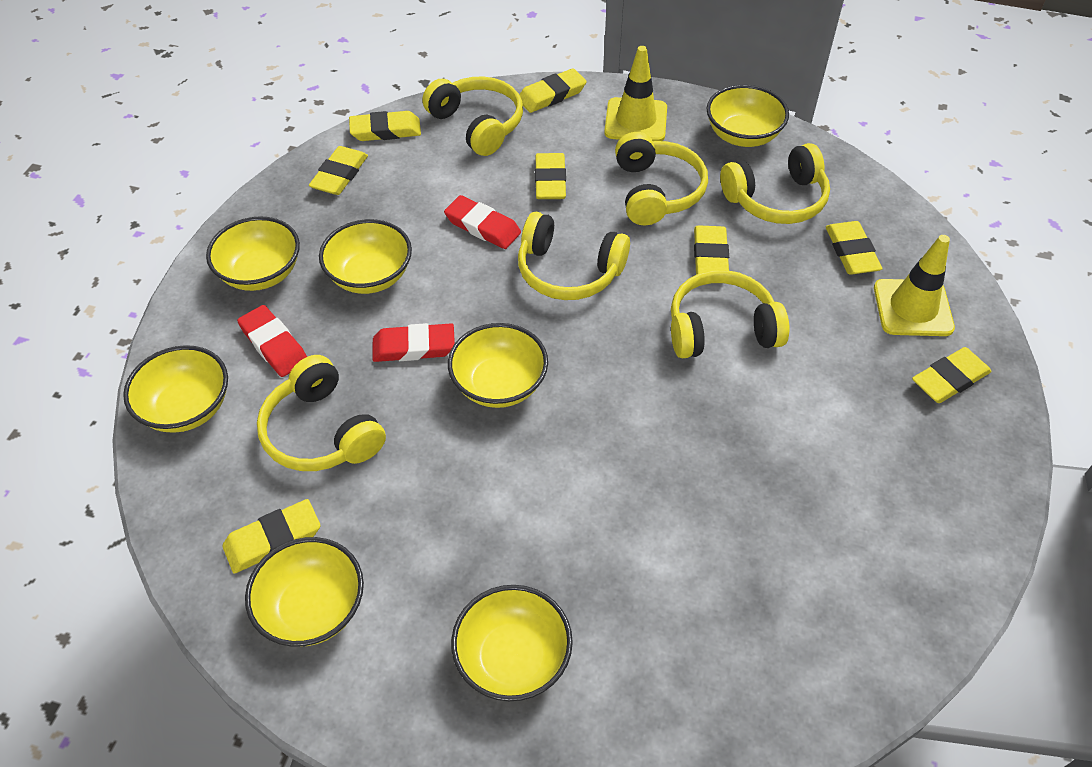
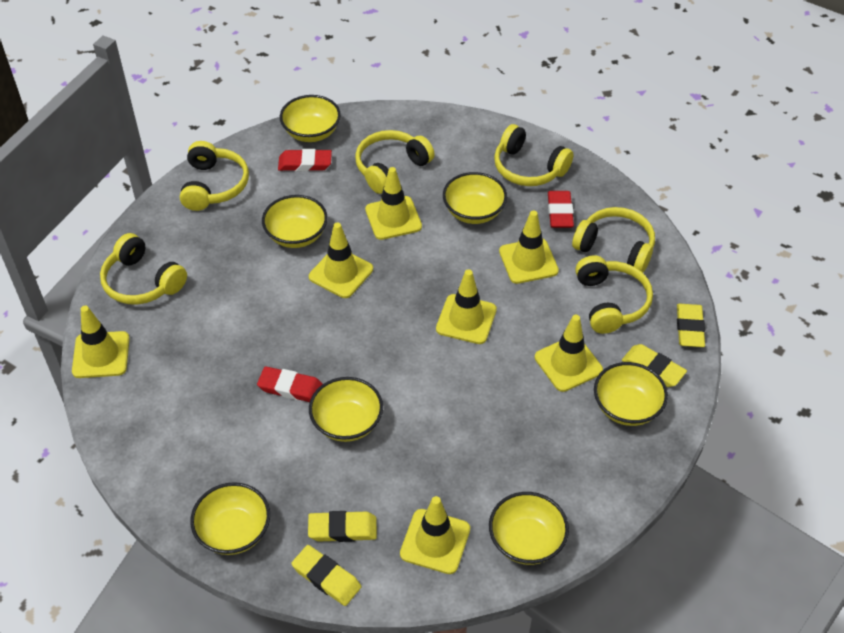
yellow eraser: 8 -> 4
yellow traffic cone: 2 -> 7

